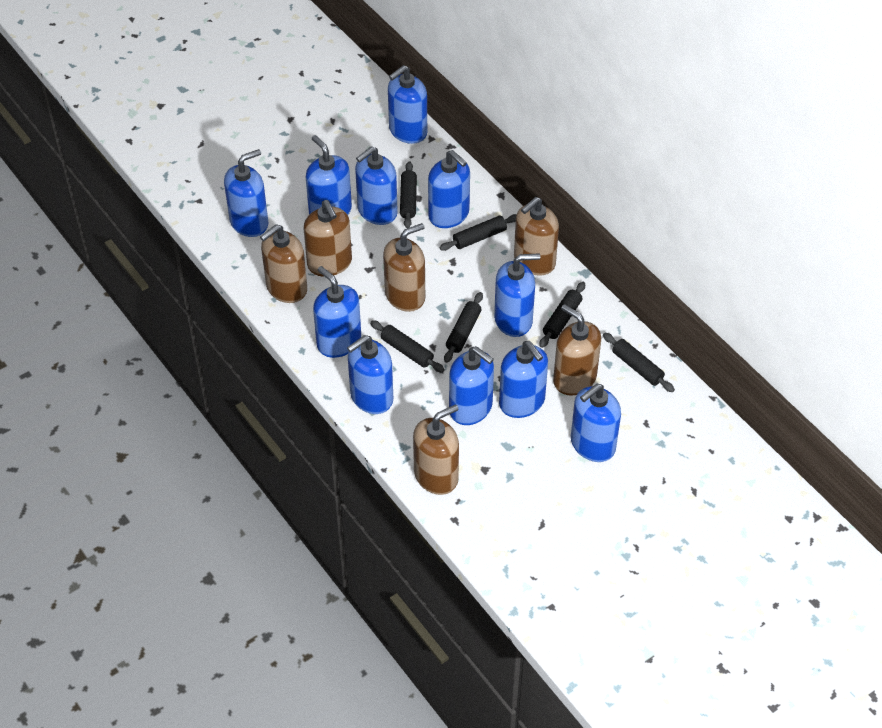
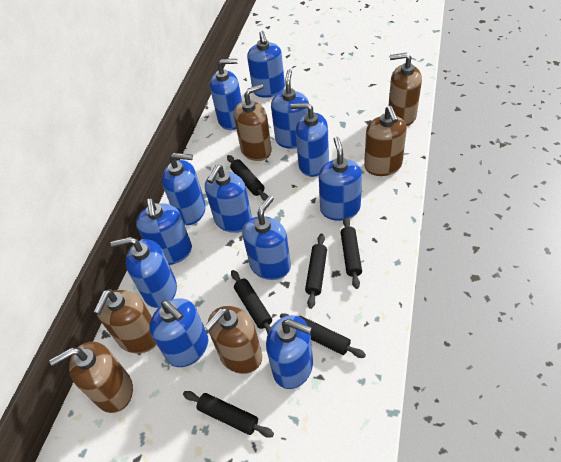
blue soap dispenser: 11 -> 12

